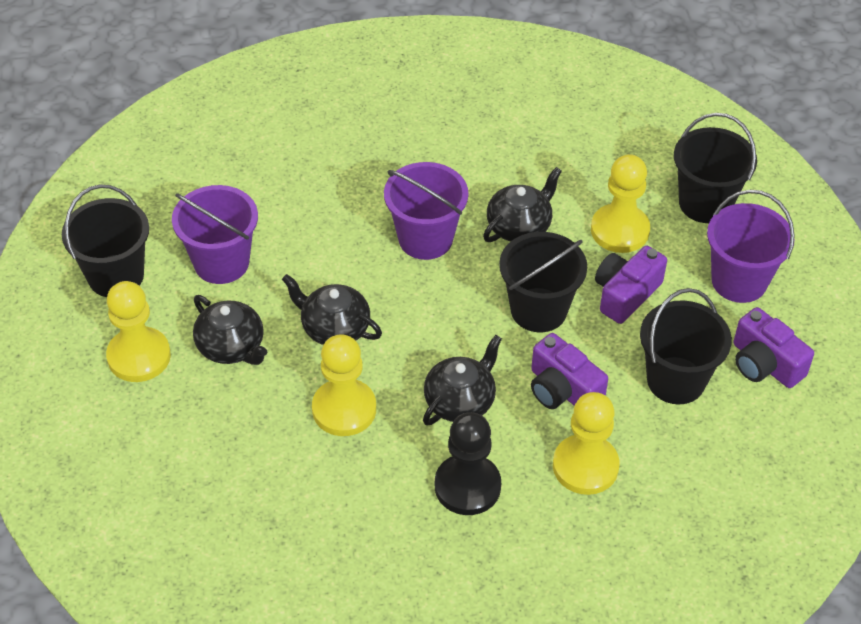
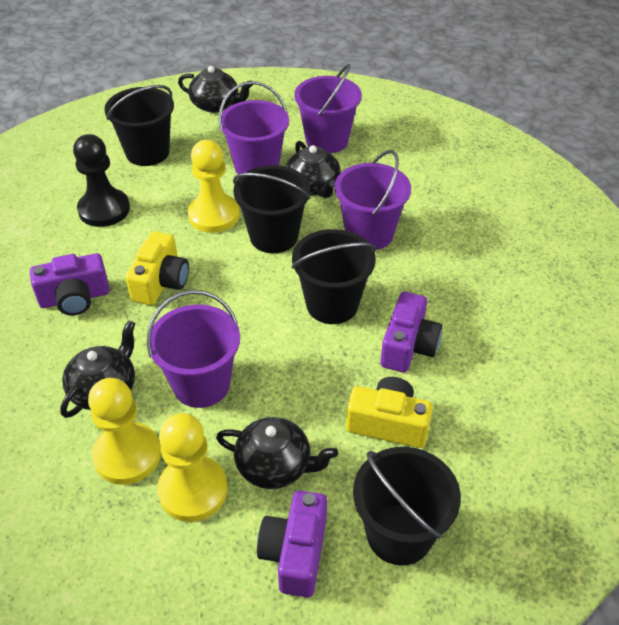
purple bucket: 3 -> 4
yellow camera: 0 -> 2
yellow pawn: 4 -> 3

